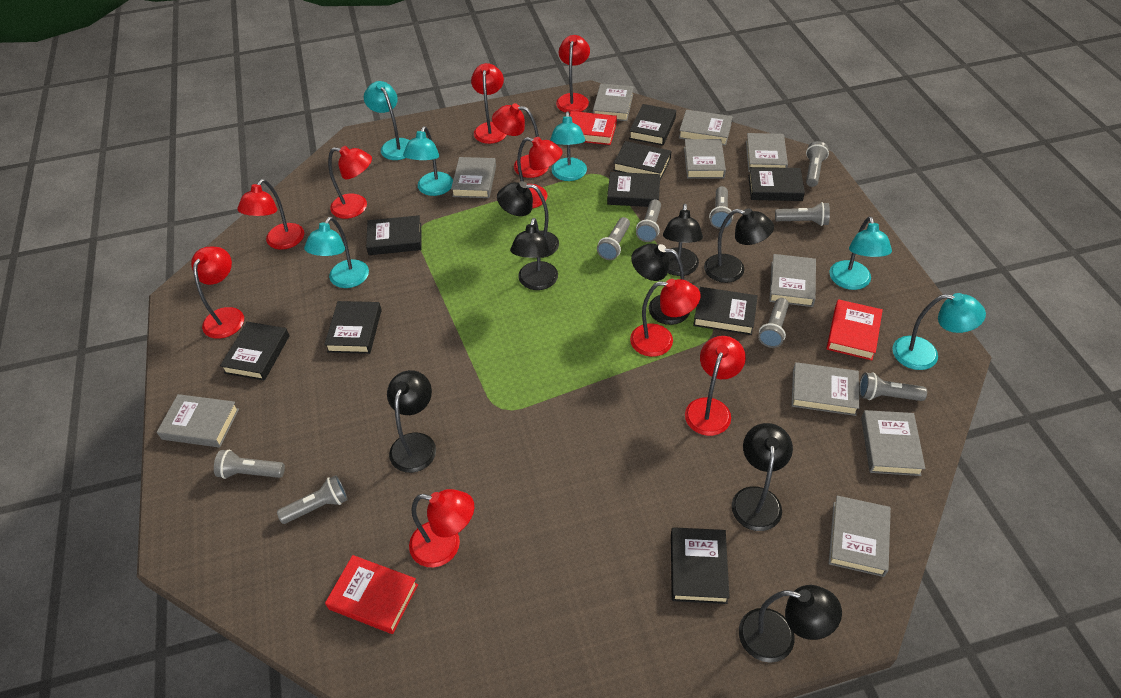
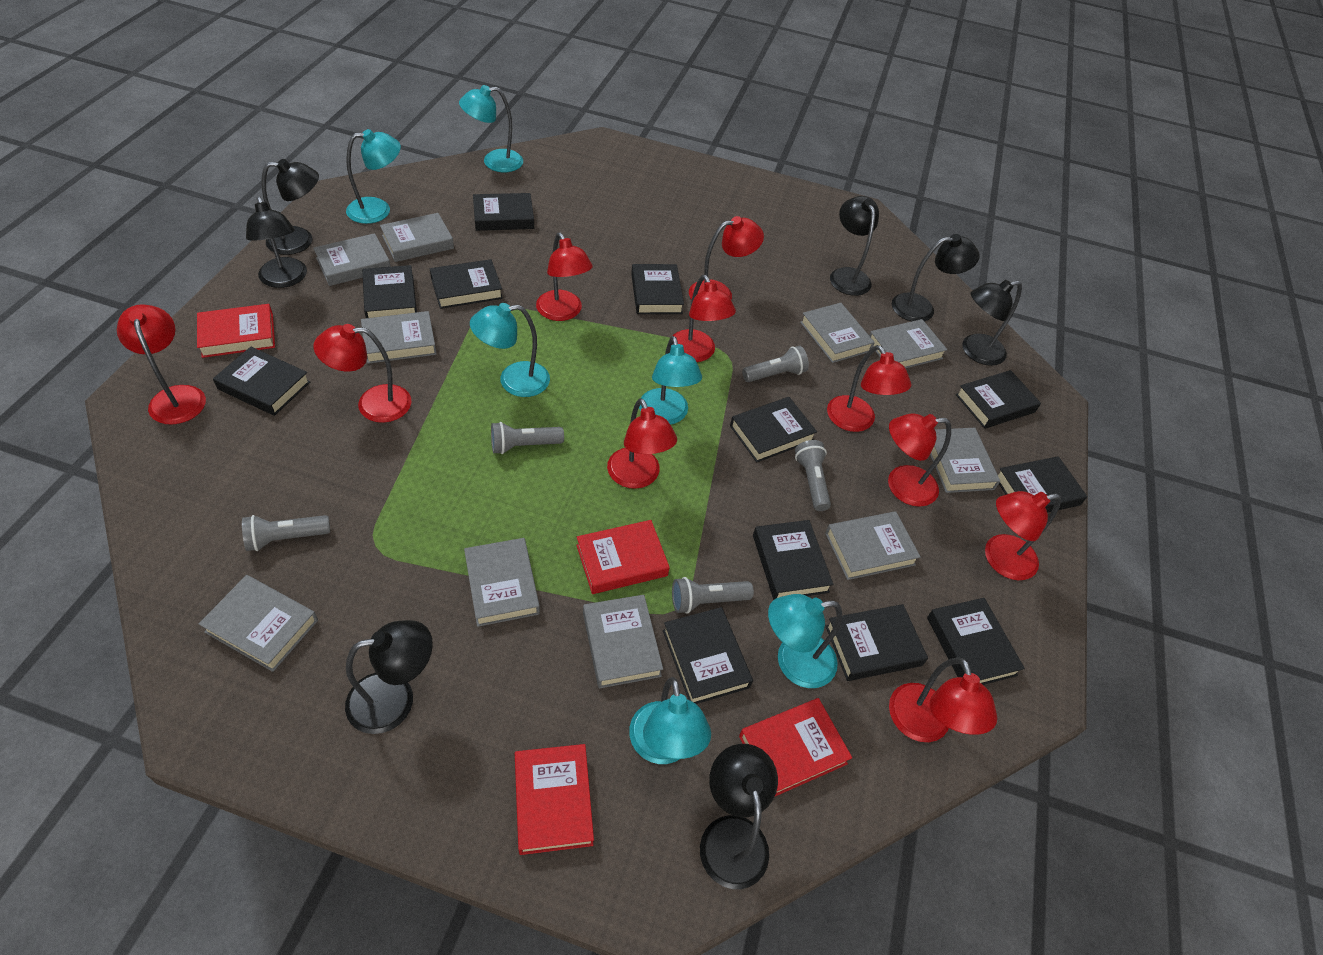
black book: 9 -> 12
black lamp: 8 -> 7
grey flashlight: 9 -> 5
red book: 3 -> 4

